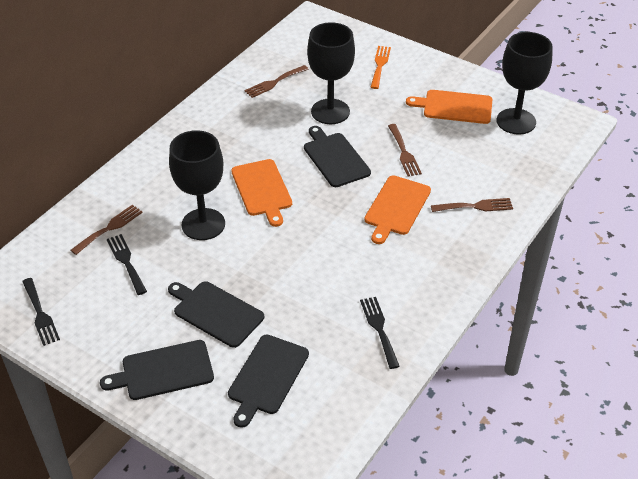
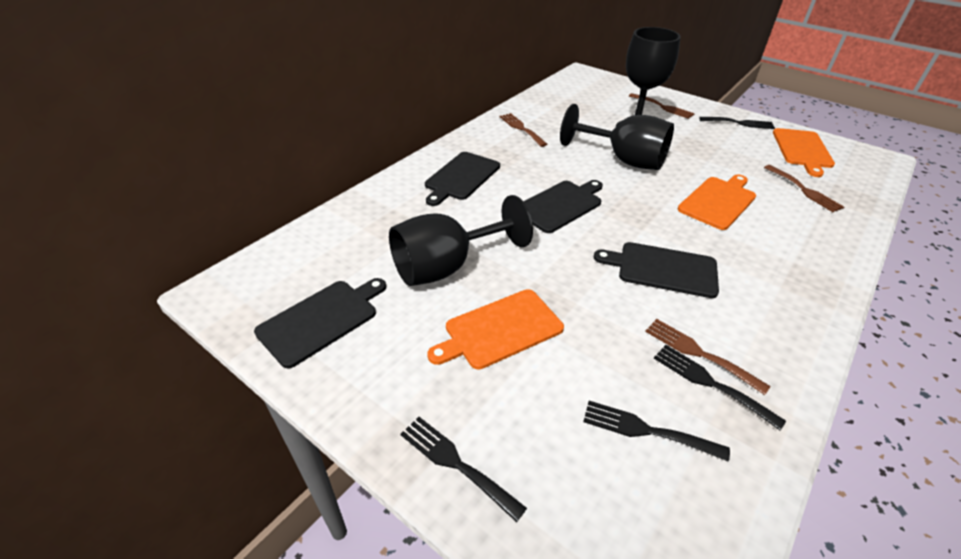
black fork: 3 -> 4
orange fork: 1 -> 0

